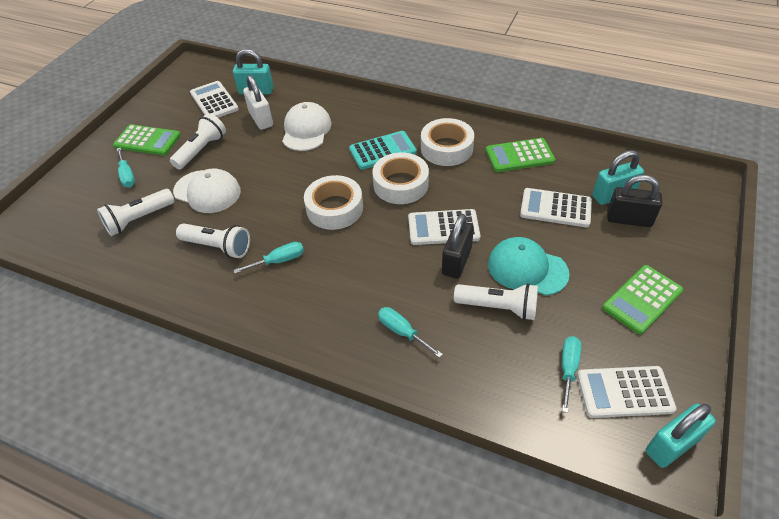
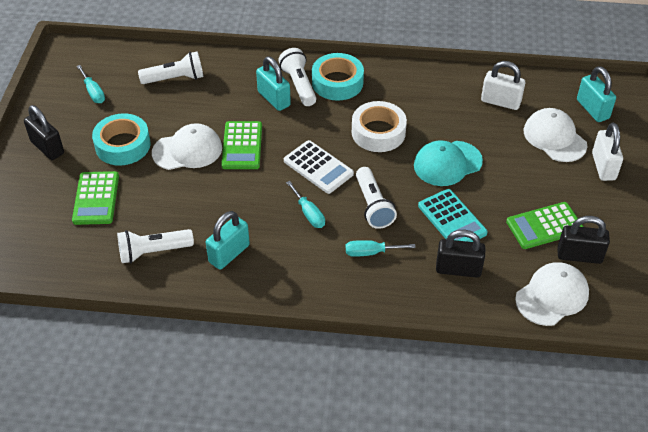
black padlock: 2 -> 3
turquoise screwdriver: 4 -> 3
turquoise tape: 0 -> 2
white calculator: 4 -> 1
white cap: 2 -> 3
white padlock: 1 -> 2
white tape: 3 -> 1

